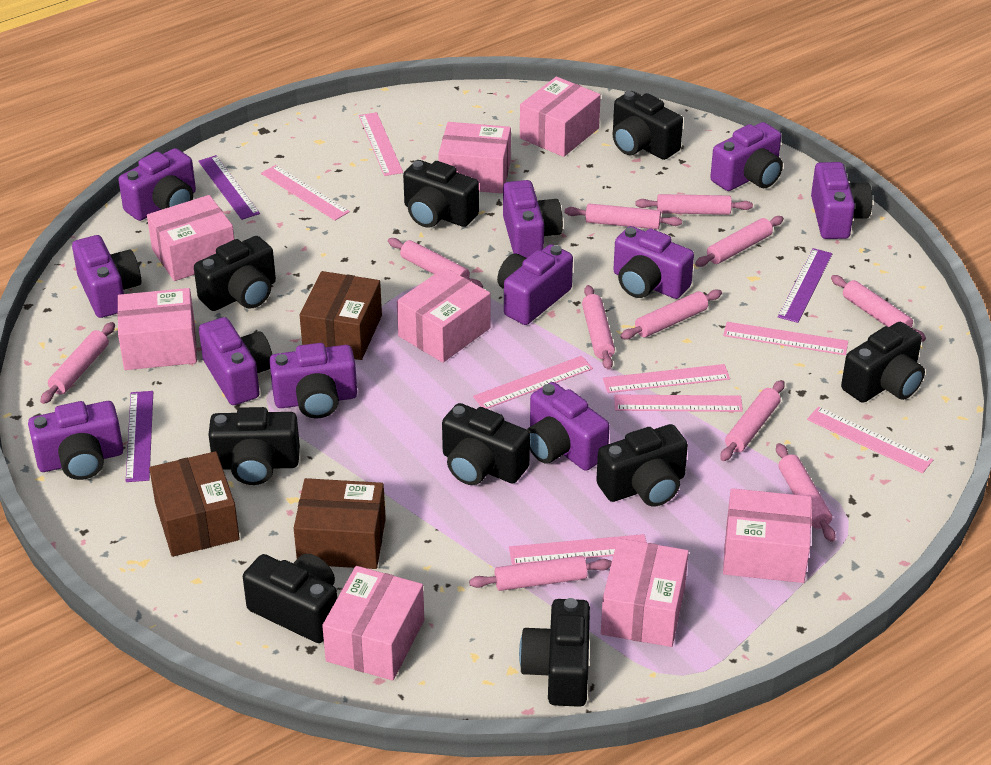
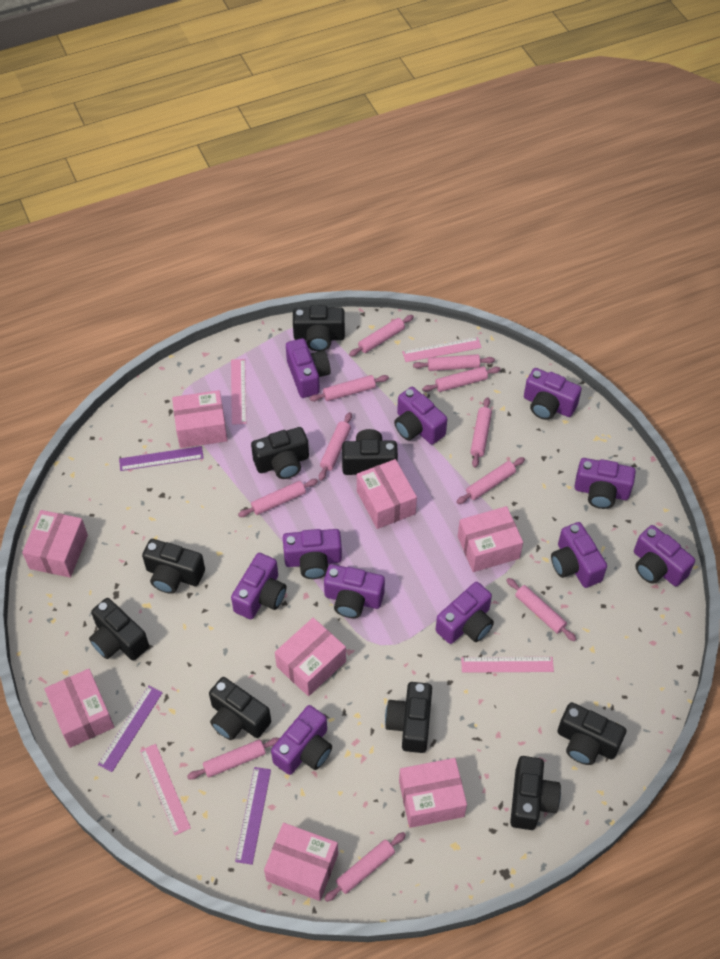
brown box: 3 -> 0
pink ruler: 8 -> 4

